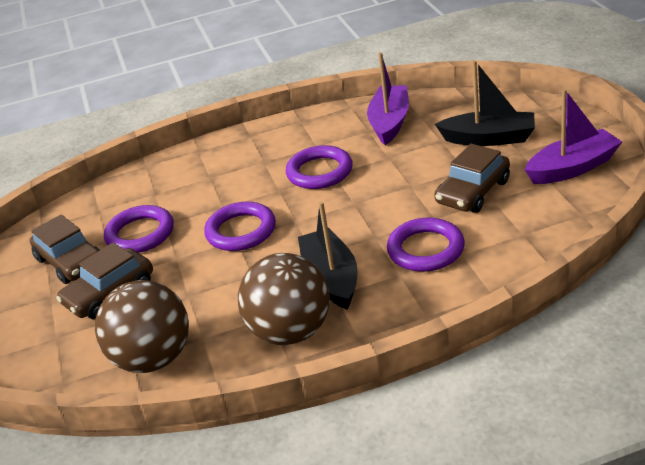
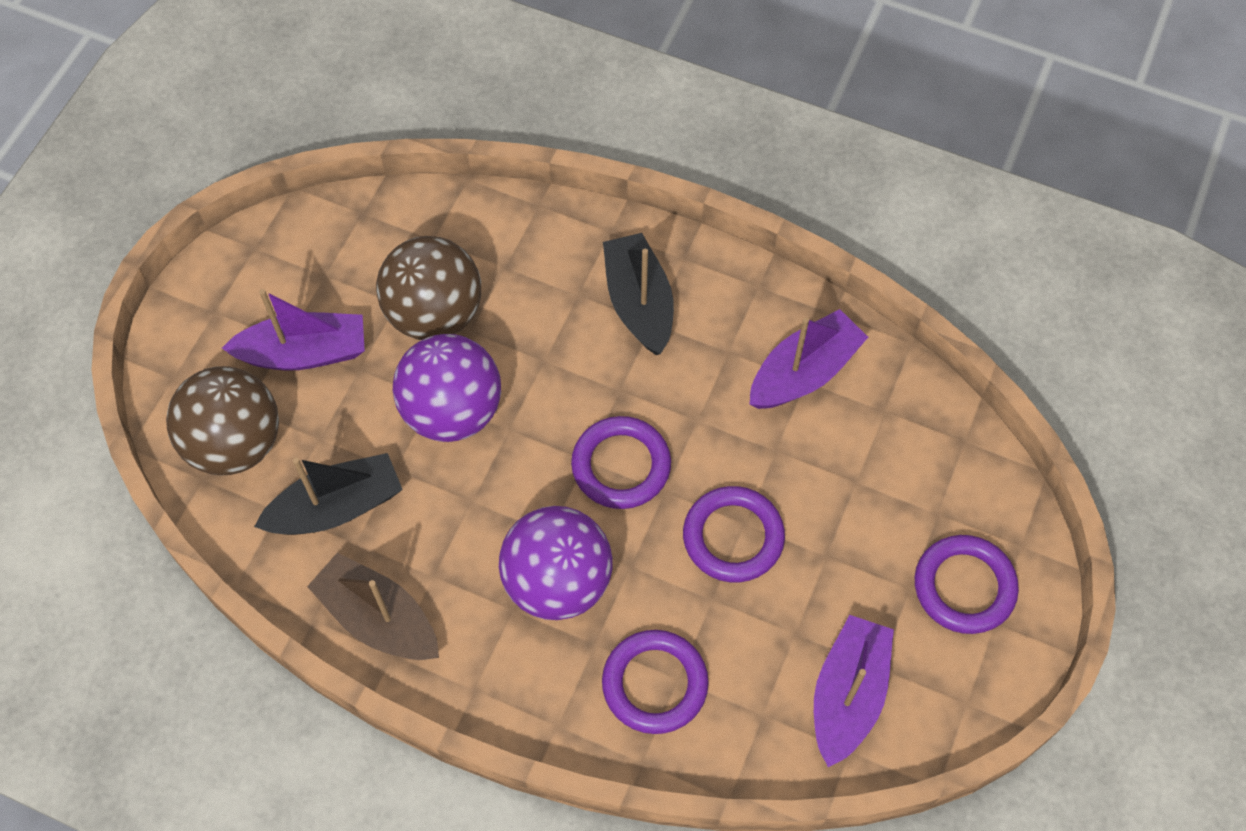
brown boat: 0 -> 1
brown car: 3 -> 0
purple ball: 0 -> 2
purple boat: 2 -> 3

